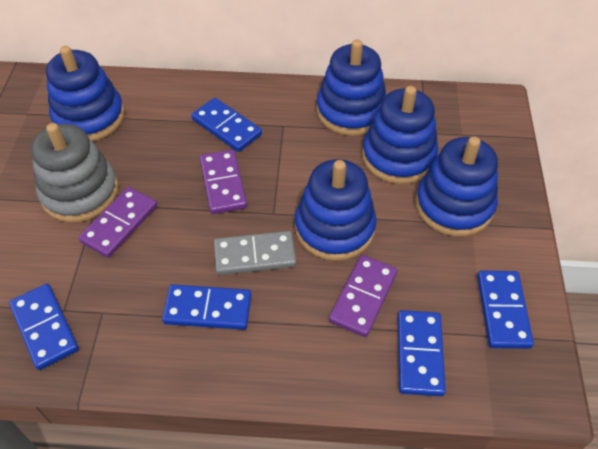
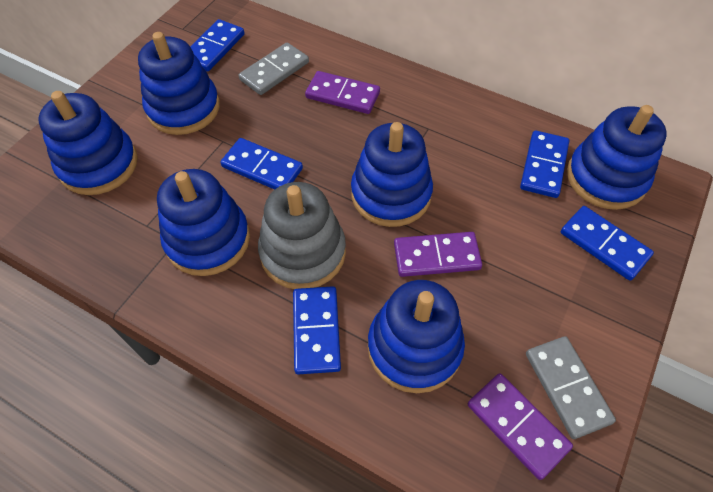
blue stacking toy: 5 -> 6
grey domino: 1 -> 2

